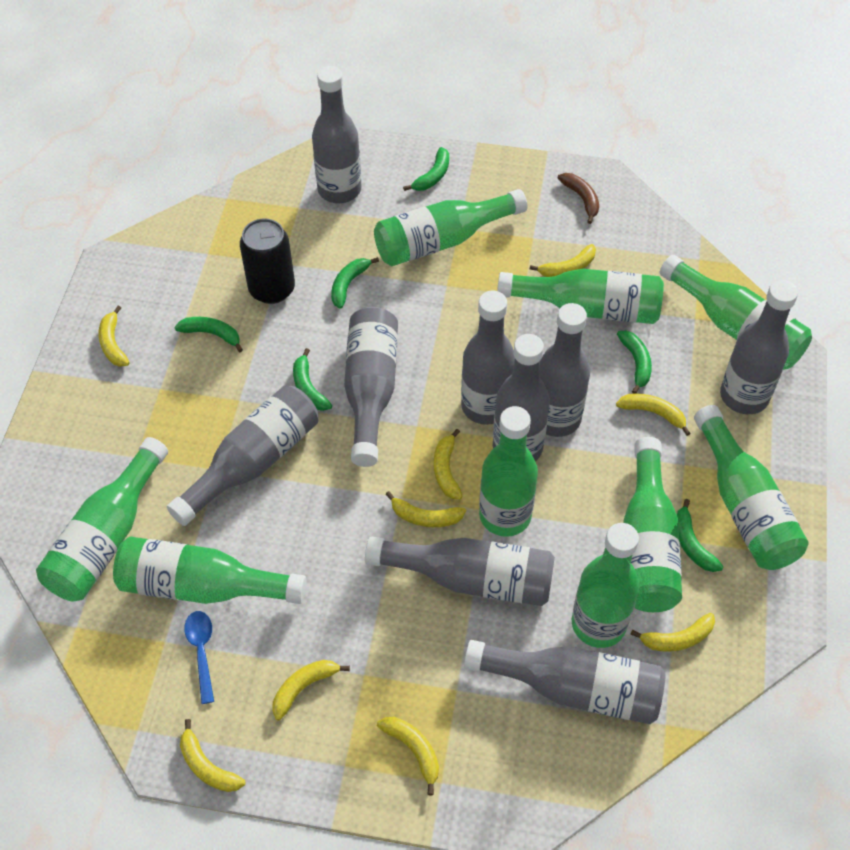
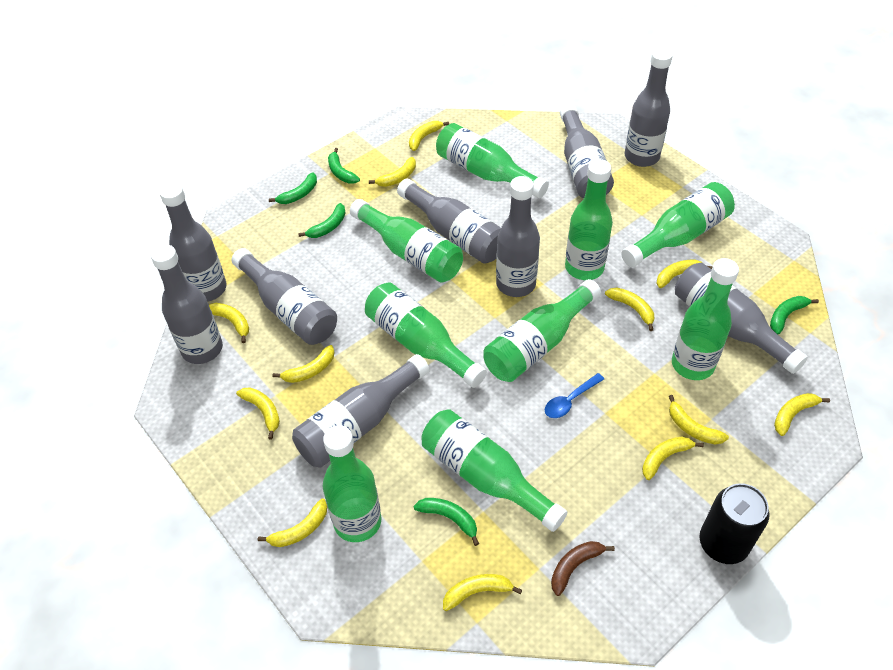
green banana: 6 -> 5
yellow banana: 9 -> 12

